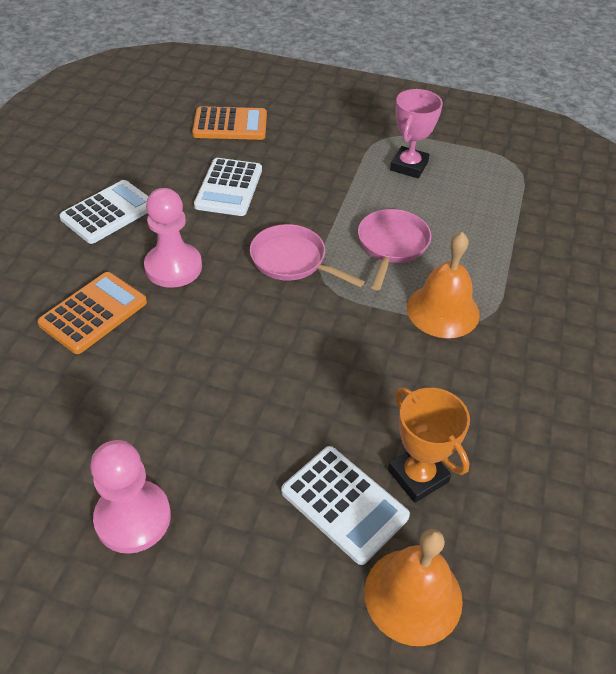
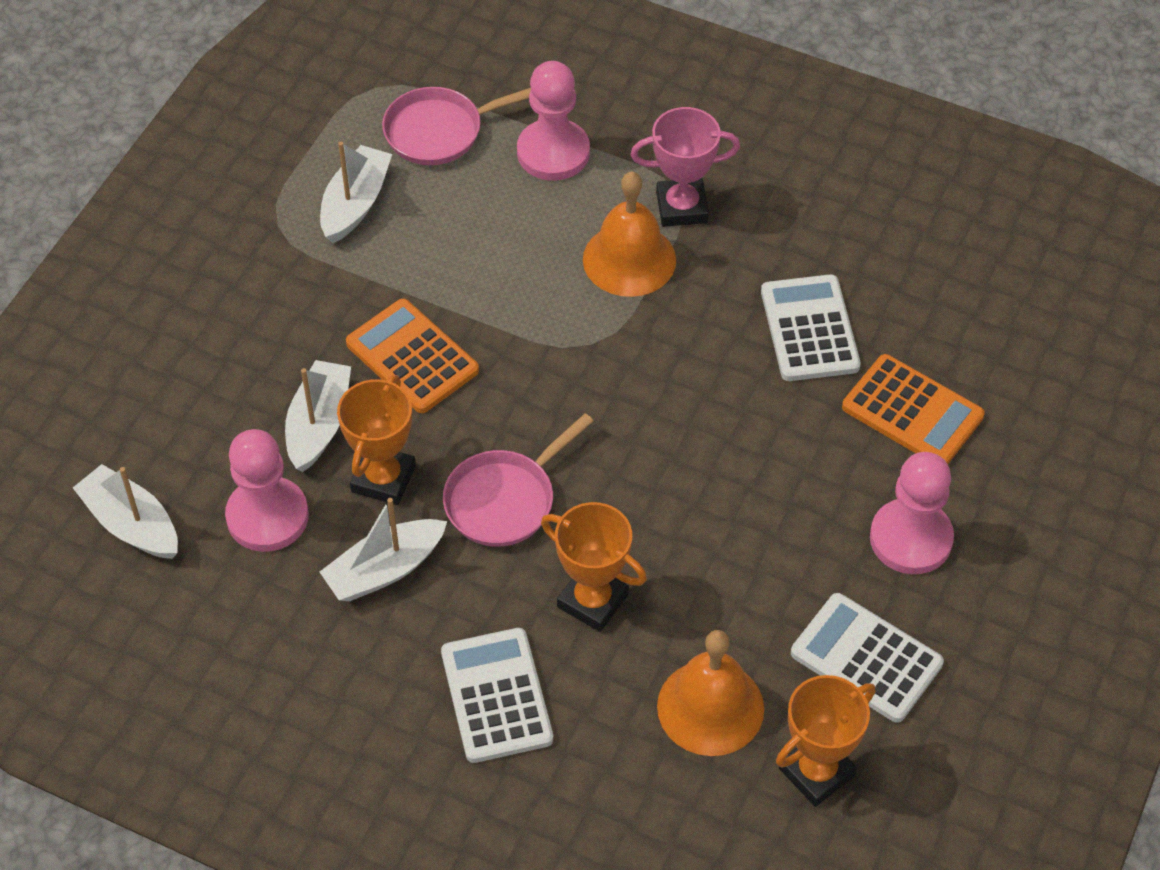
orange trophy: 1 -> 3
pink pawn: 2 -> 3
white boat: 0 -> 4

